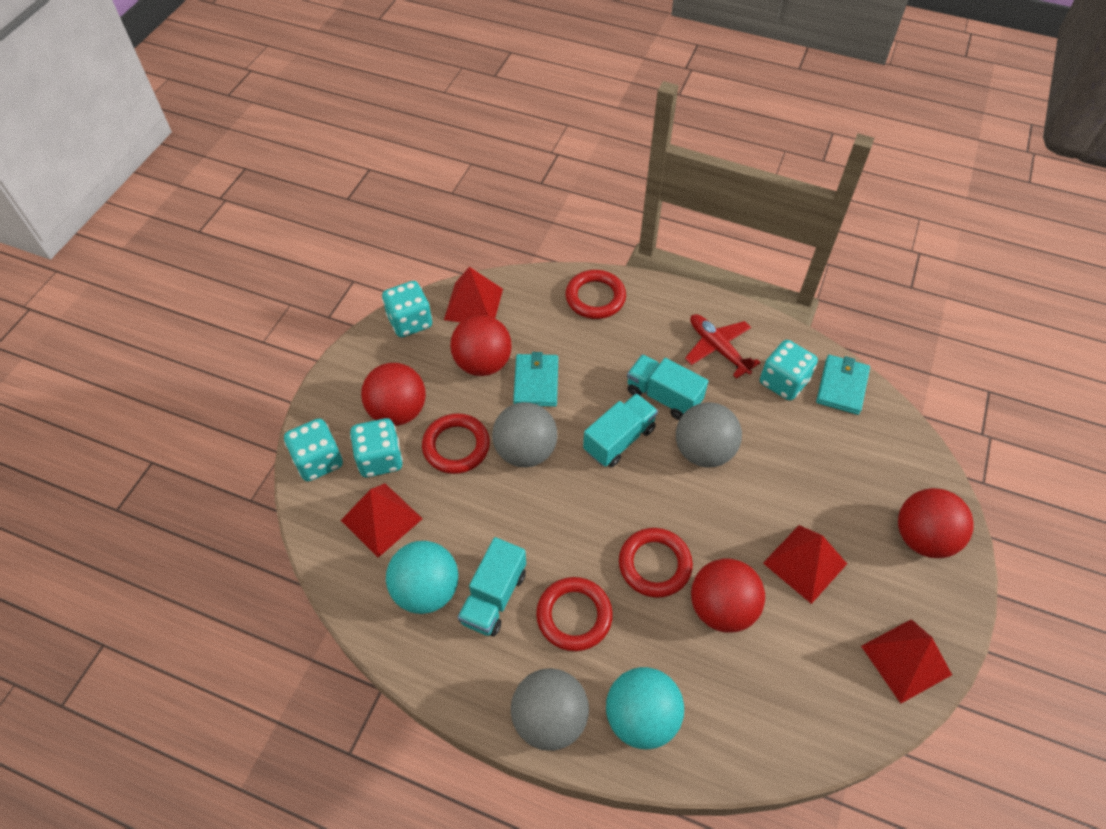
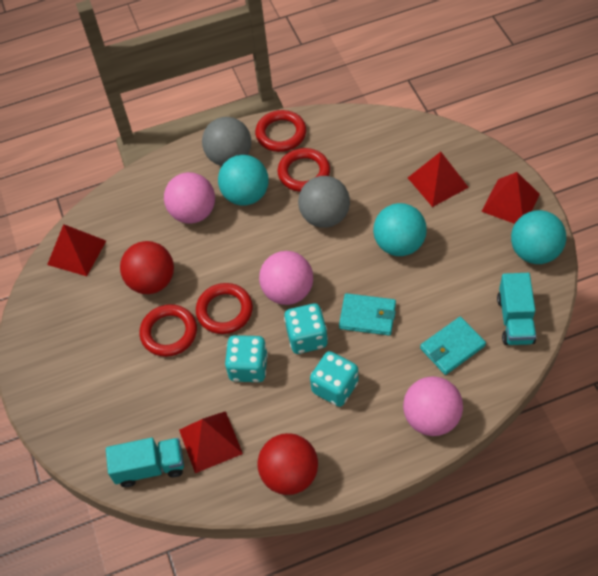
grey ball: 3 -> 2
pink ball: 0 -> 3
red ball: 4 -> 2
red plane: 1 -> 0
turquoise ball: 2 -> 3
turquoise dice: 4 -> 3
turquoise truck: 3 -> 2

